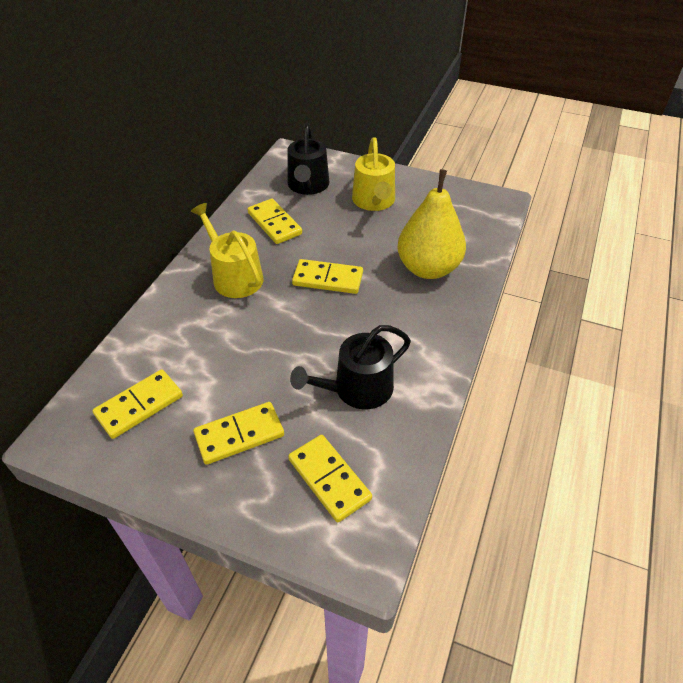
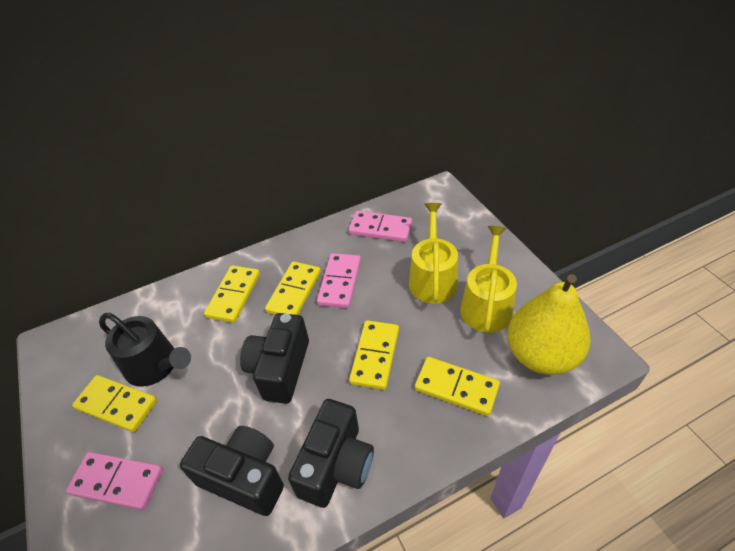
black camera: 0 -> 3
black watering can: 2 -> 1
pink domino: 0 -> 3

